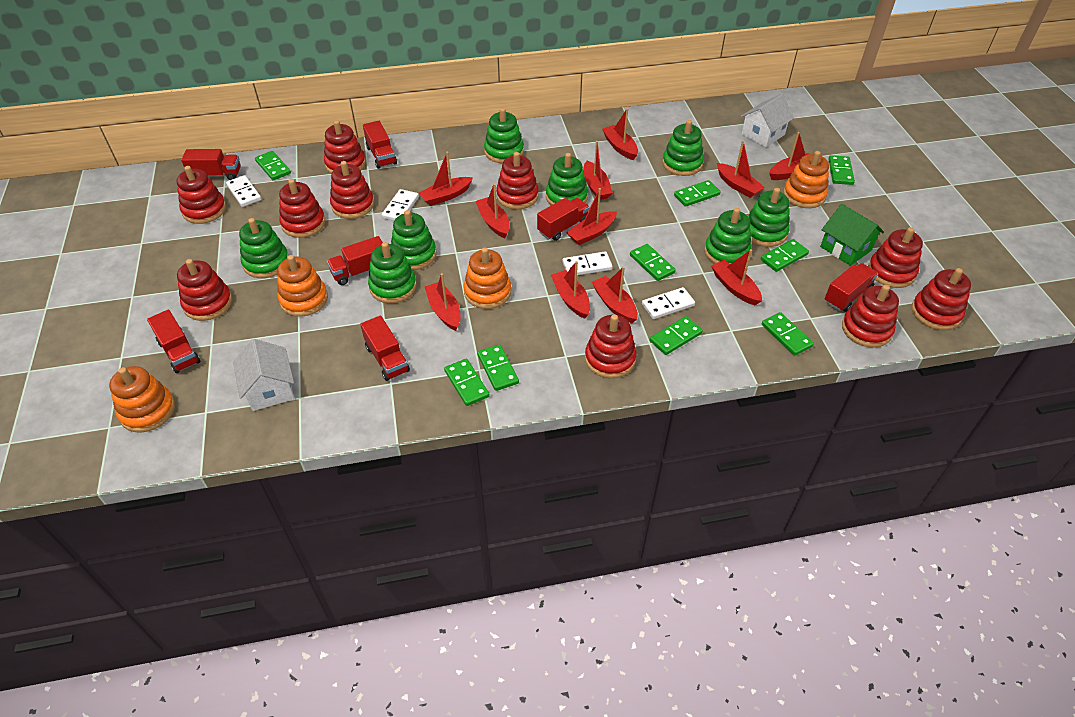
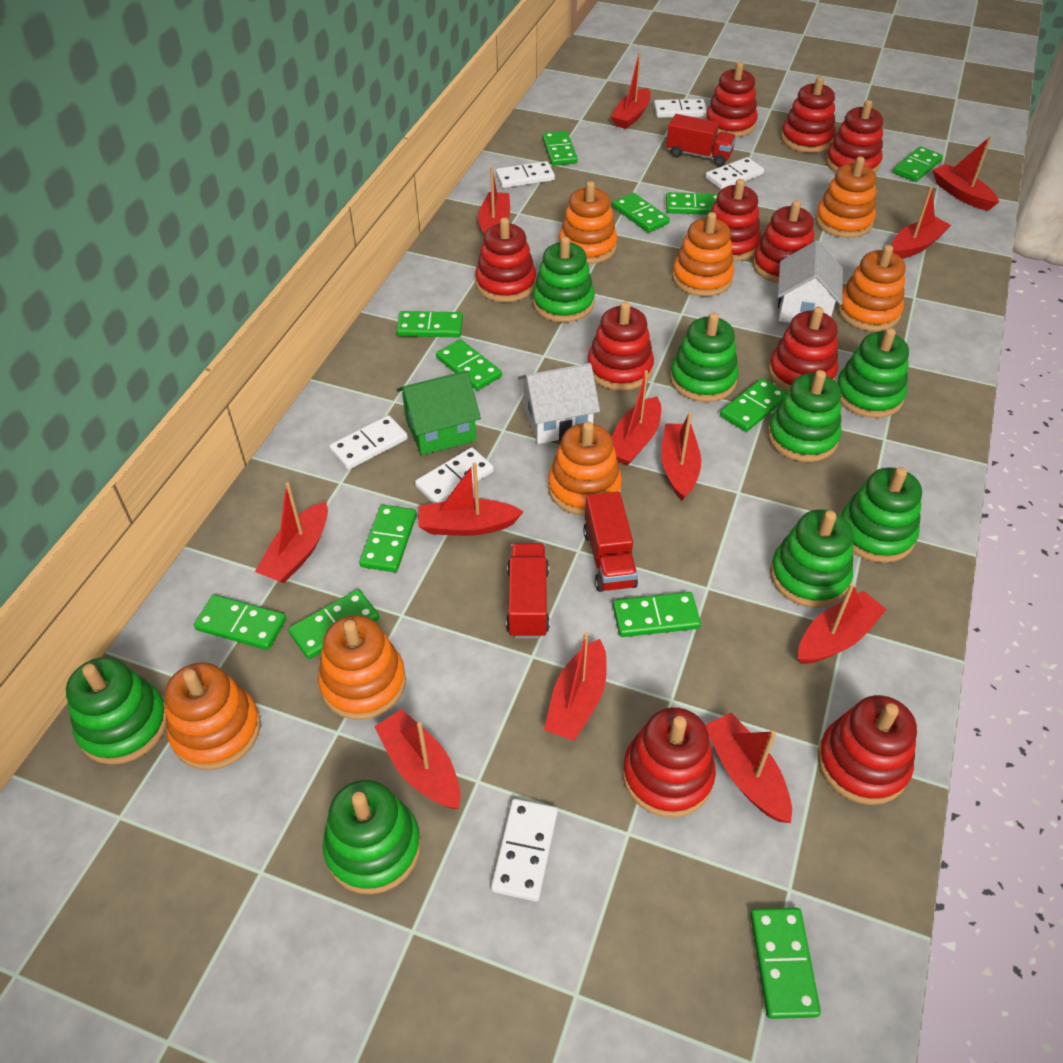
green domino: 9 -> 12
orange stacking toy: 4 -> 7
red boat: 11 -> 12
red truck: 7 -> 3
white domino: 4 -> 6

